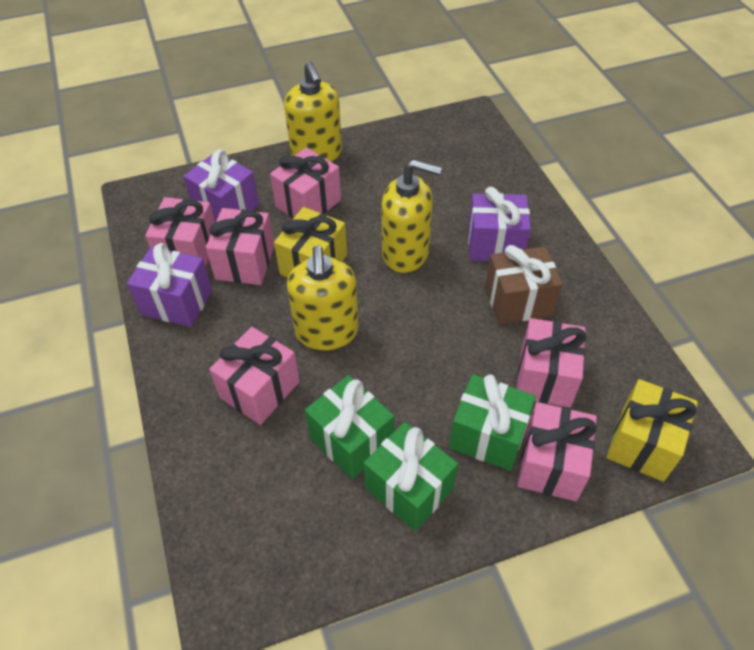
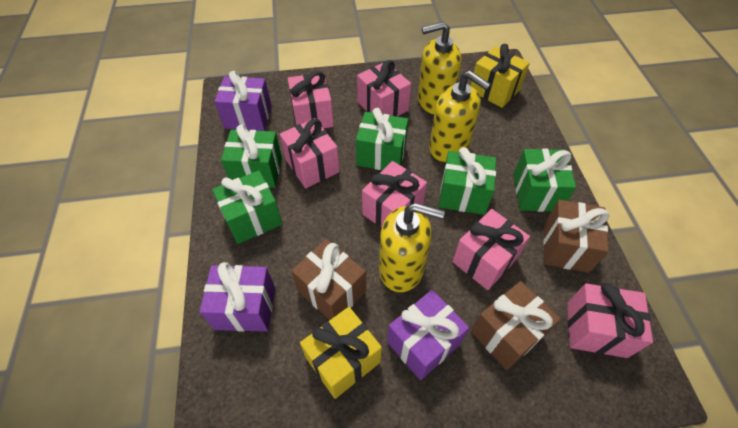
brown gift: 1 -> 3
green gift: 3 -> 5

